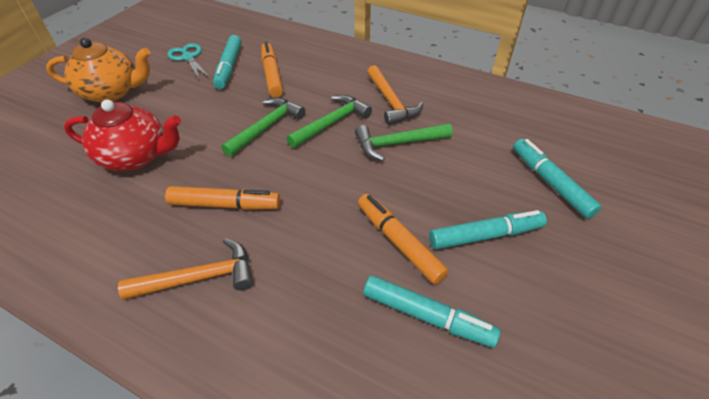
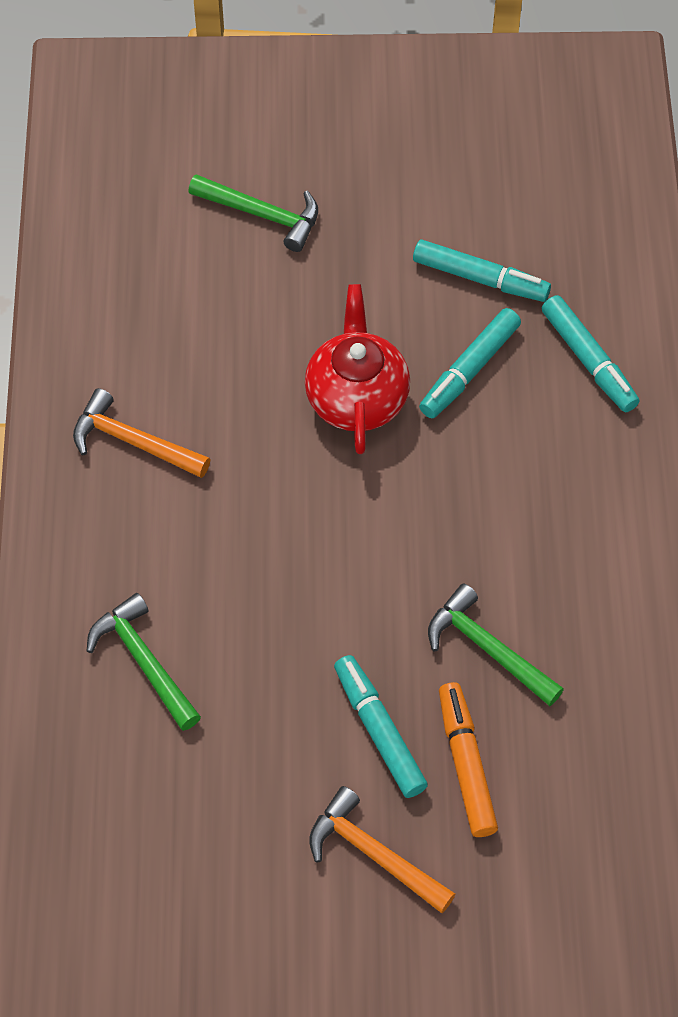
orange marker: 3 -> 1
orange teapot: 1 -> 0
turquoise scissors: 1 -> 0

